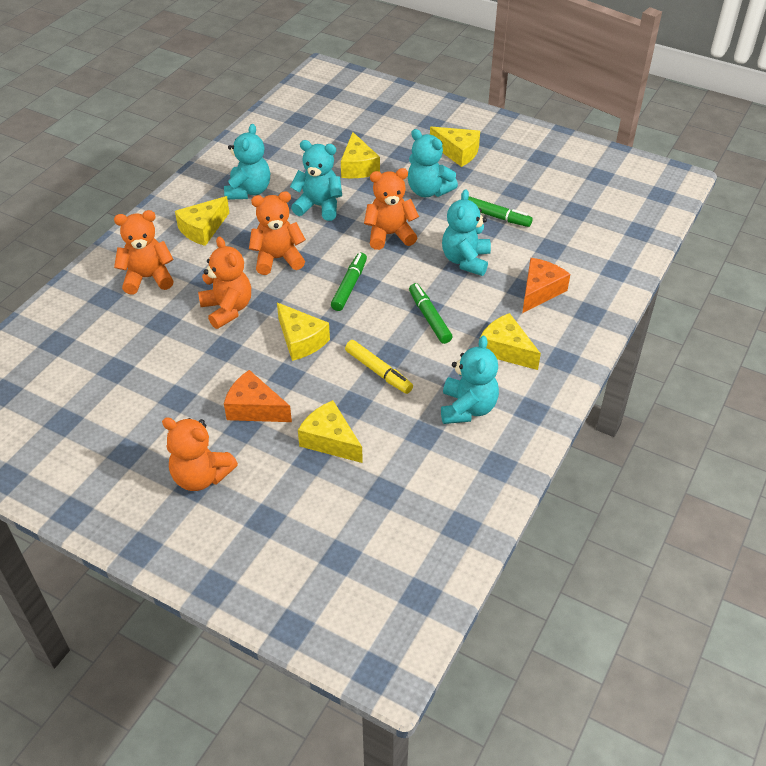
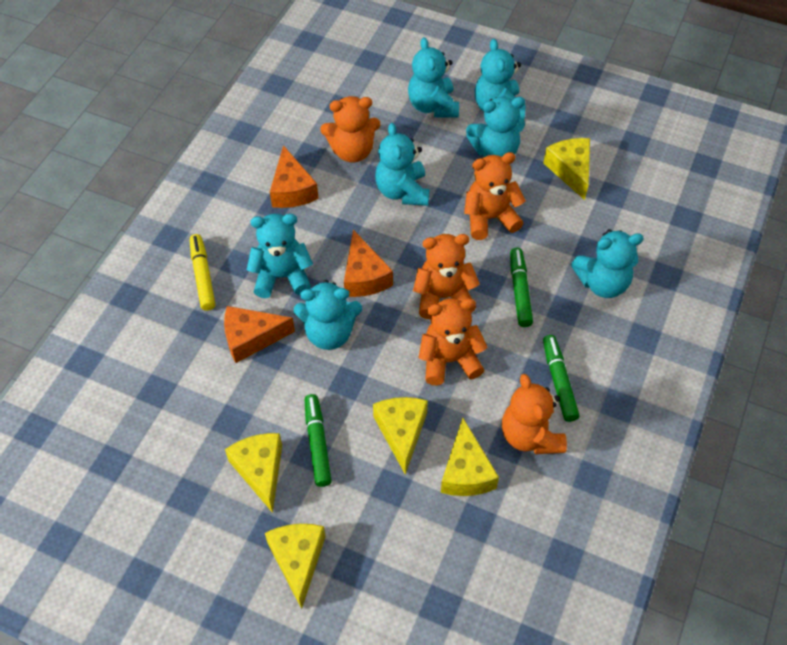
orange cheese: 2 -> 3
turquoise teddy bear: 5 -> 7
yellow cheese: 6 -> 5

